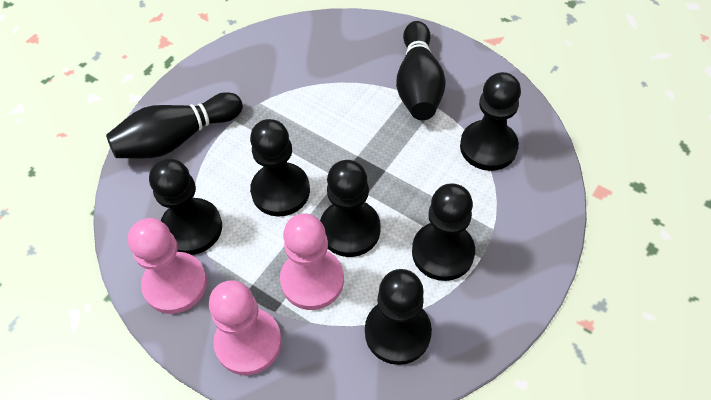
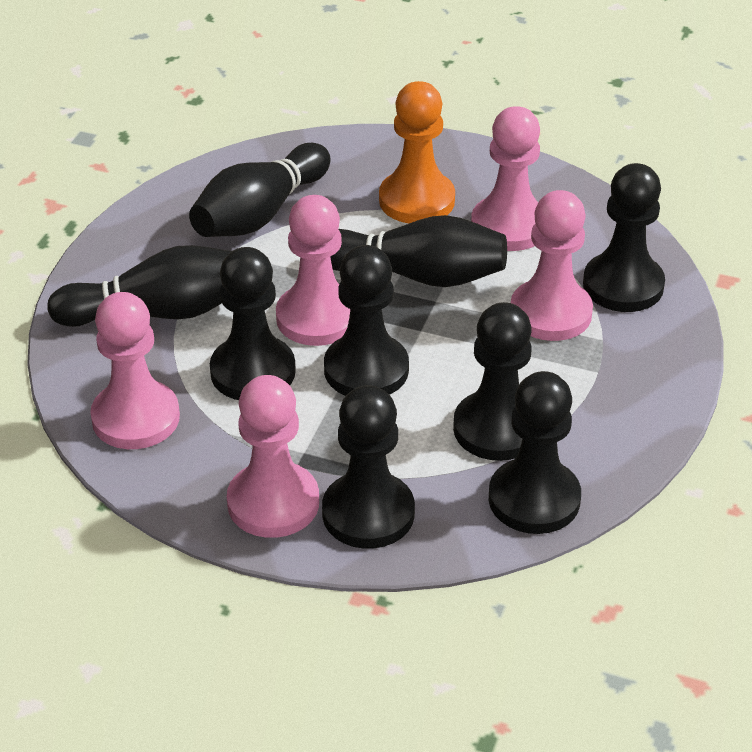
black bowling pin: 2 -> 3
orange pawn: 0 -> 1
pink pawn: 3 -> 5

